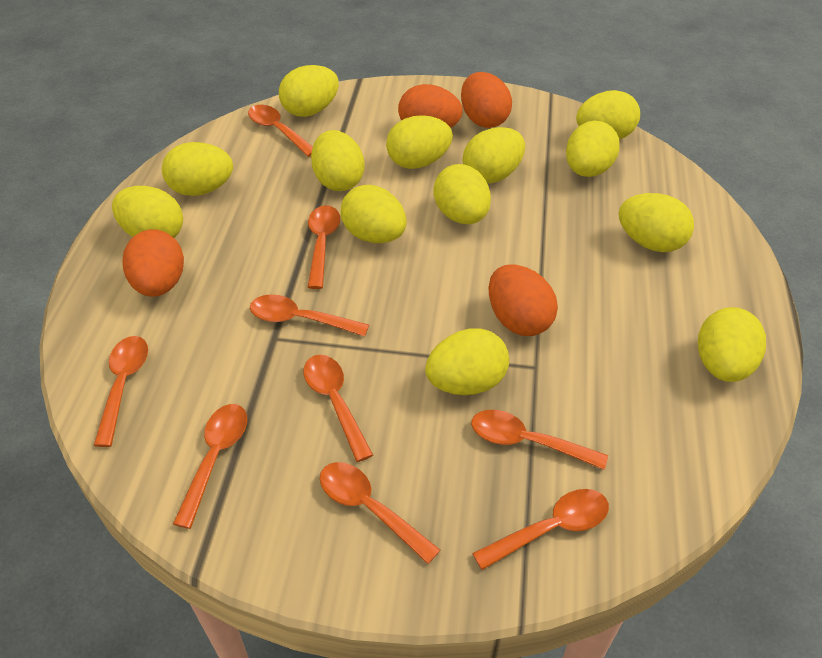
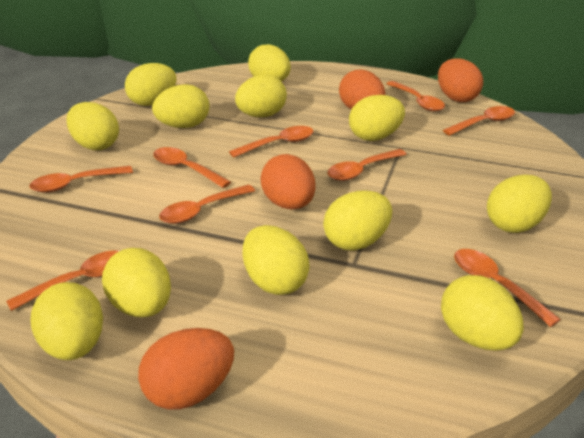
yellow egg: 13 -> 12

